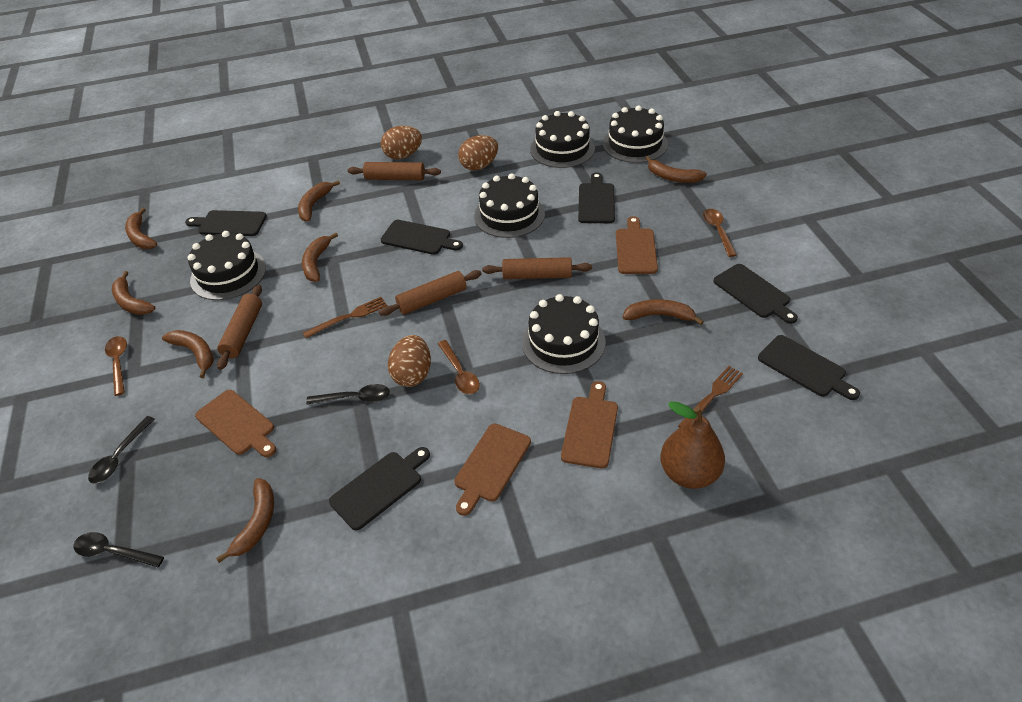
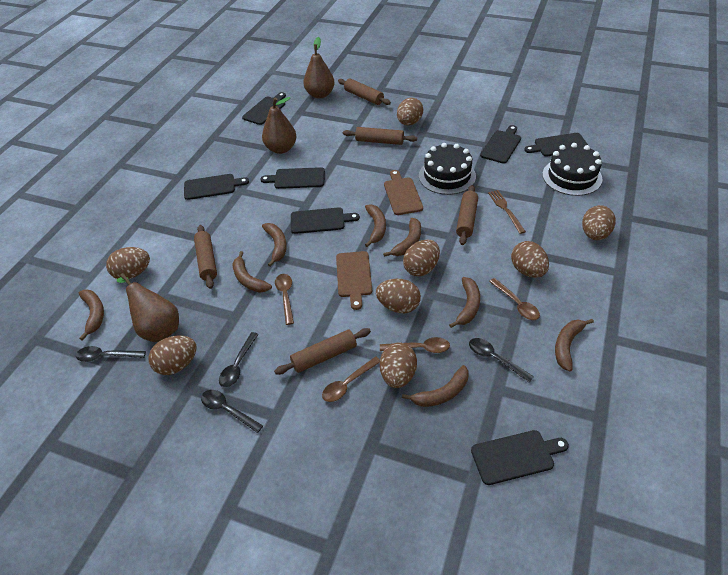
black cake: 5 -> 2
black cutting board: 6 -> 7
black spoon: 3 -> 4
brown cutting board: 4 -> 2
brown egg: 3 -> 8
brown fork: 2 -> 1
brown pear: 1 -> 3
brown rolling pin: 4 -> 5
brown spoon: 3 -> 4

